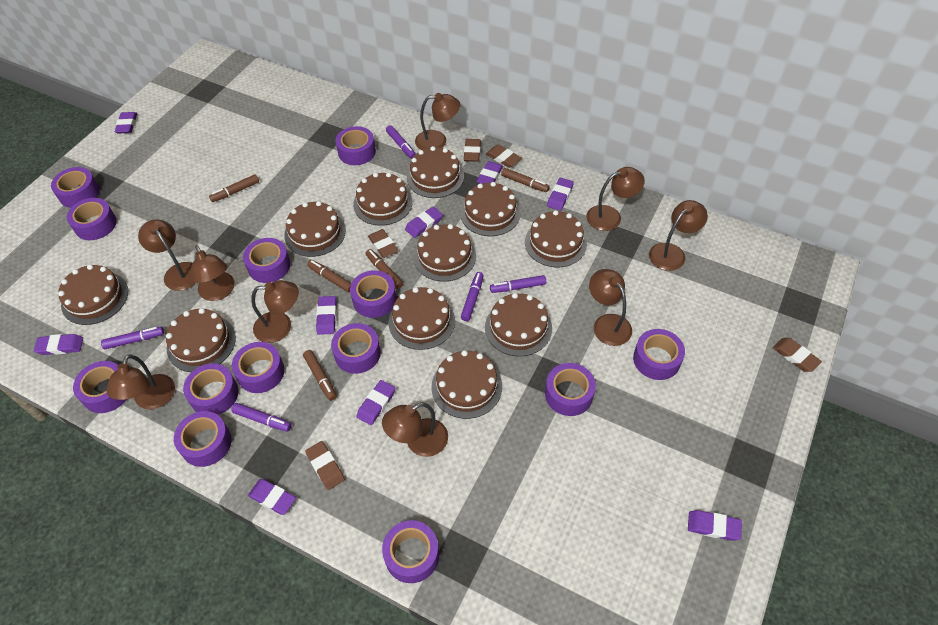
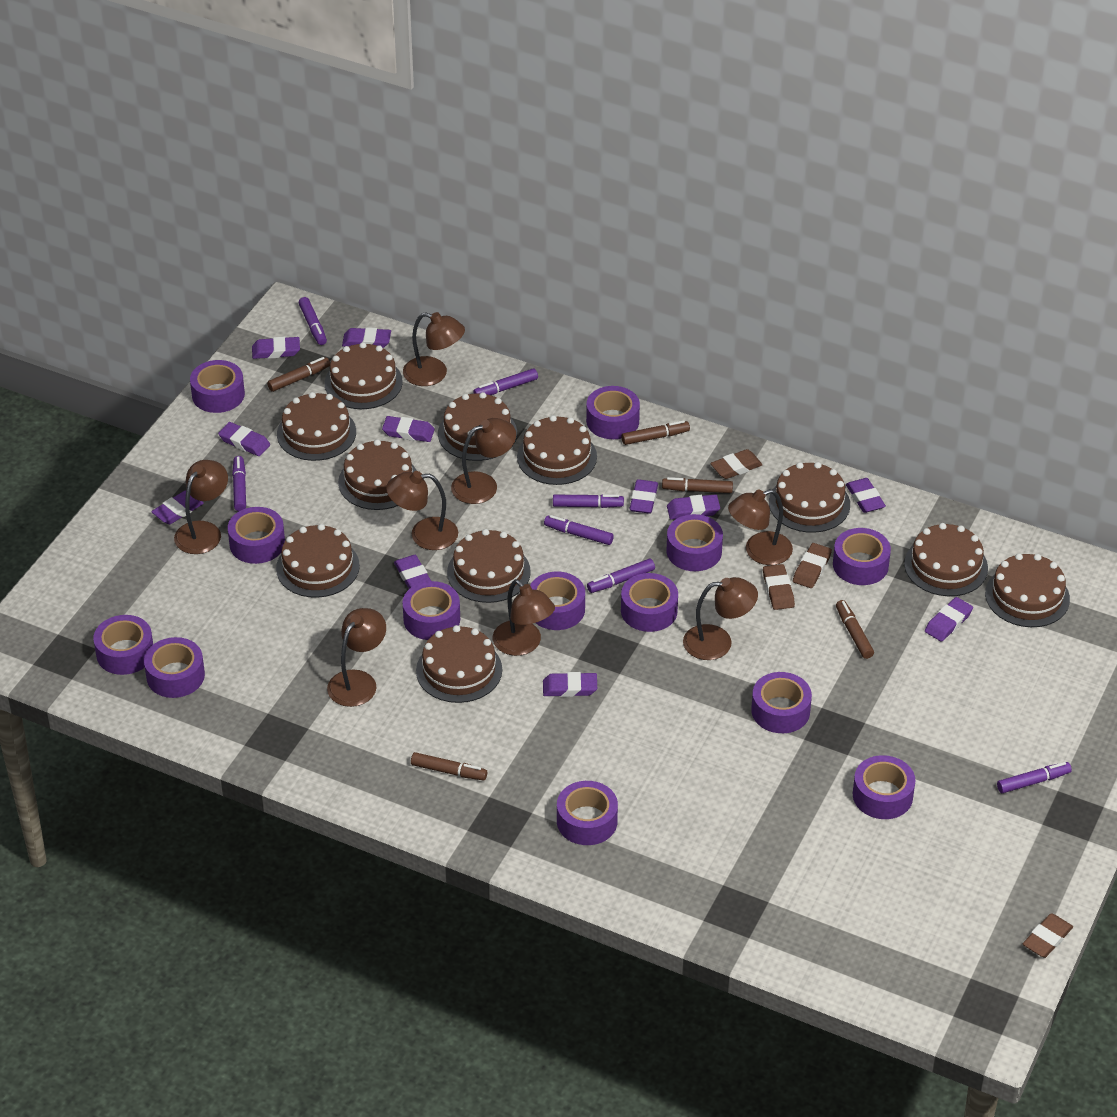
brown eraser: 5 -> 4
brown lamp: 9 -> 8
purple eraser: 9 -> 11
purple marker: 5 -> 7

